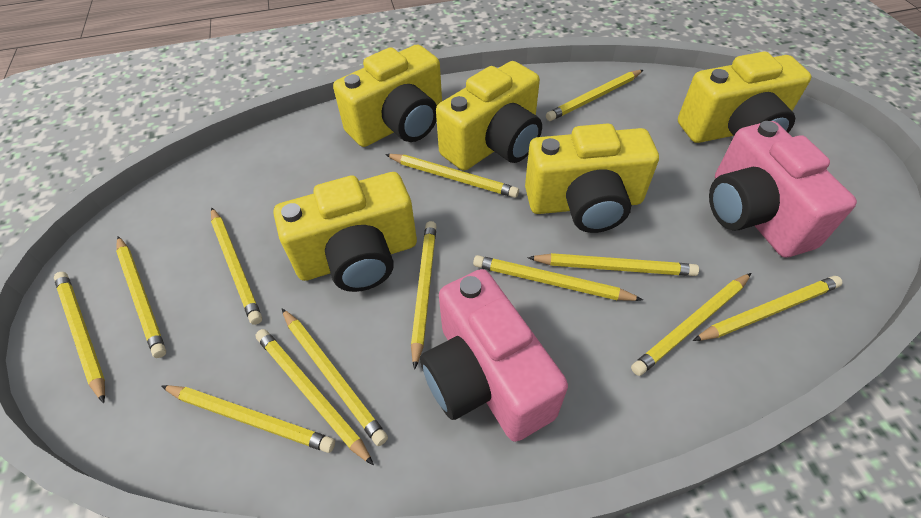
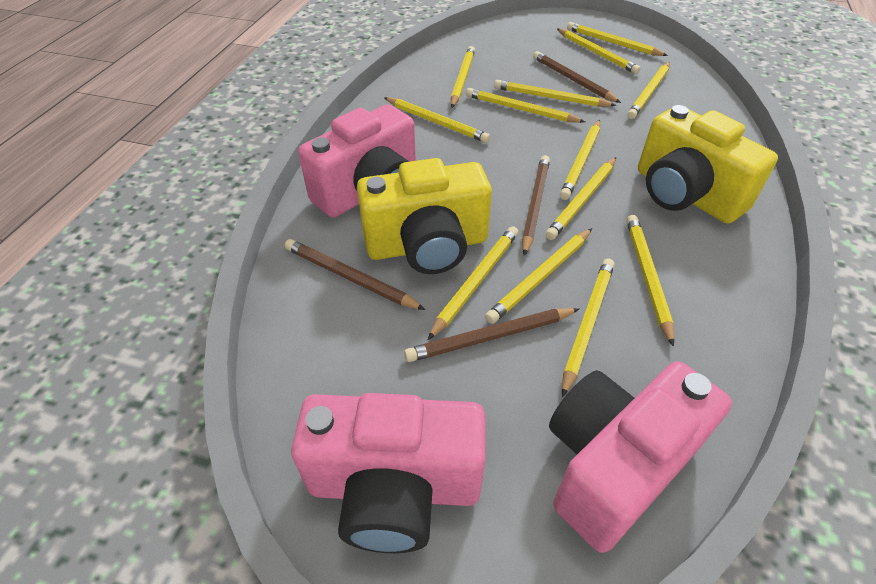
brown pencil: 0 -> 4
pink camera: 2 -> 3
yellow camera: 5 -> 2

